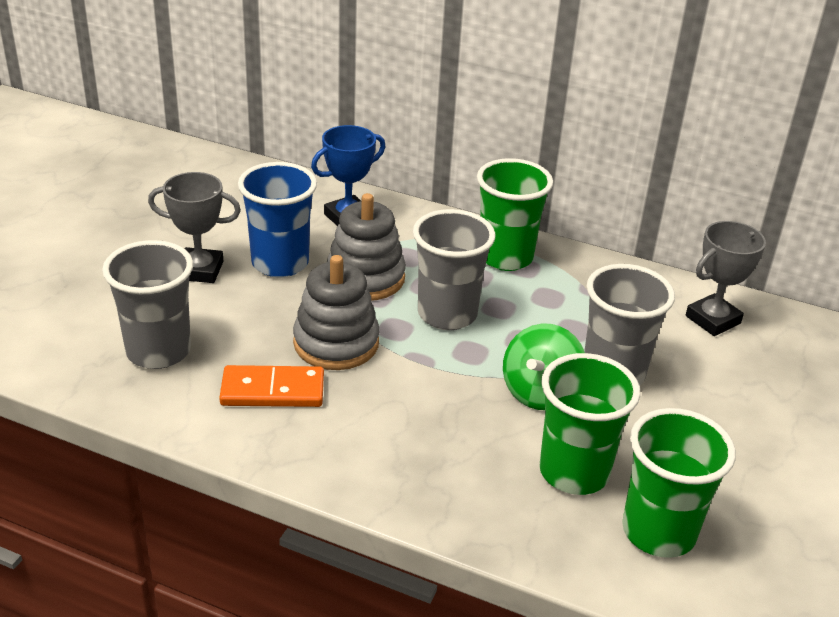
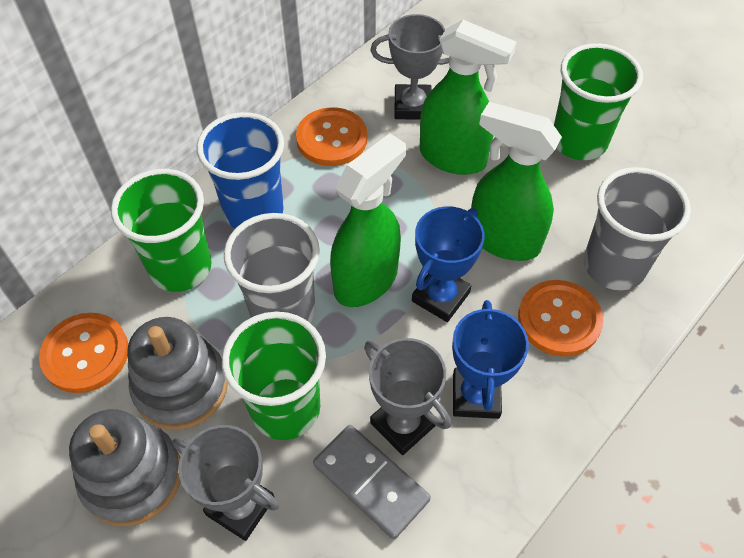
blue trophy: 1 -> 2
green spinning top: 1 -> 0
green spray bottle: 0 -> 3
grey cup: 3 -> 2
grey domino: 0 -> 1
grey trophy: 2 -> 3
orange button: 0 -> 3
orange domino: 1 -> 0

